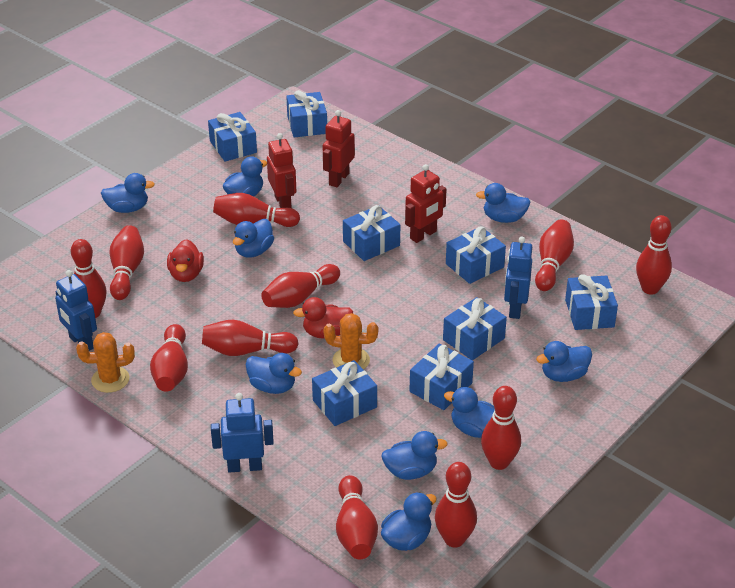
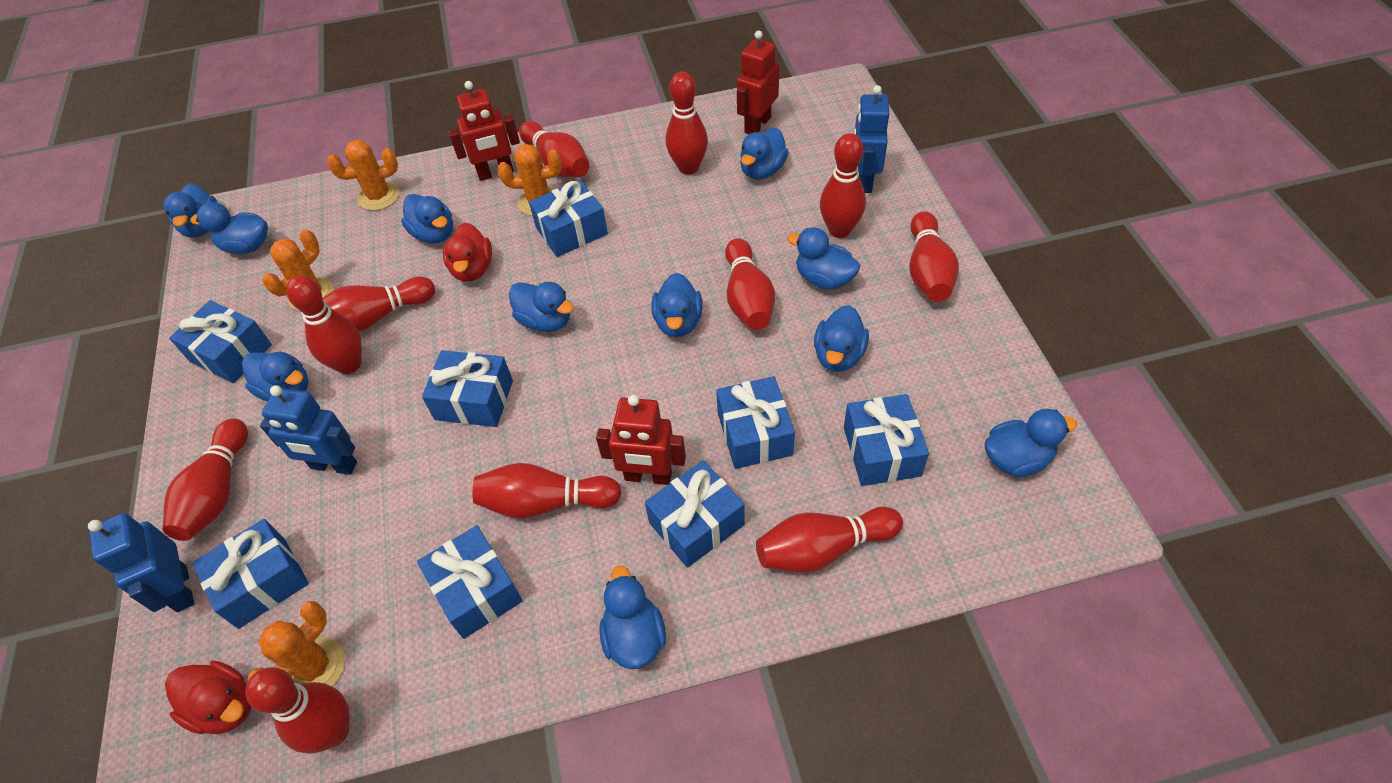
blue duck: 9 -> 11
orange cactus: 2 -> 4

